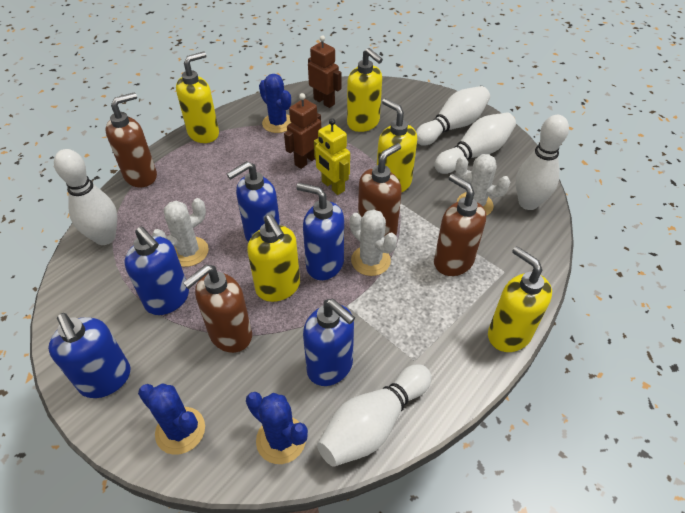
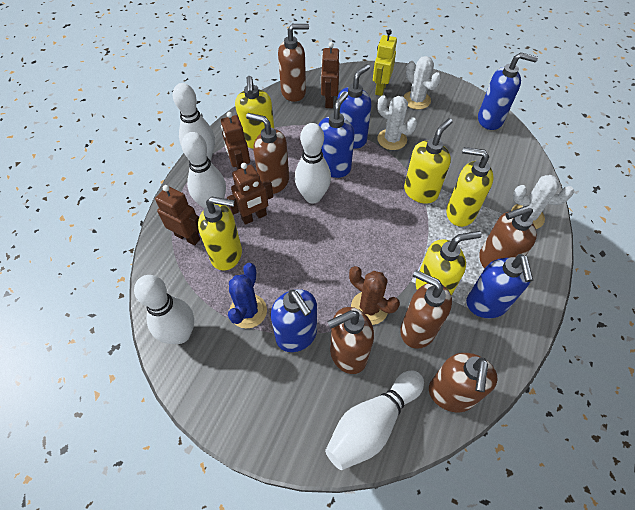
blue cactus: 3 -> 1
brown cactus: 0 -> 1
brown robot: 2 -> 4
brown soap dispenser: 4 -> 6

